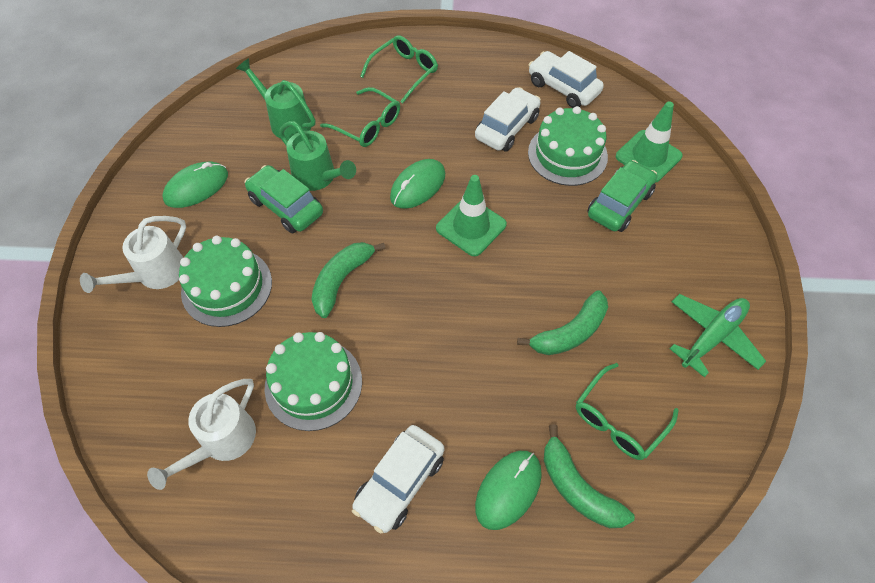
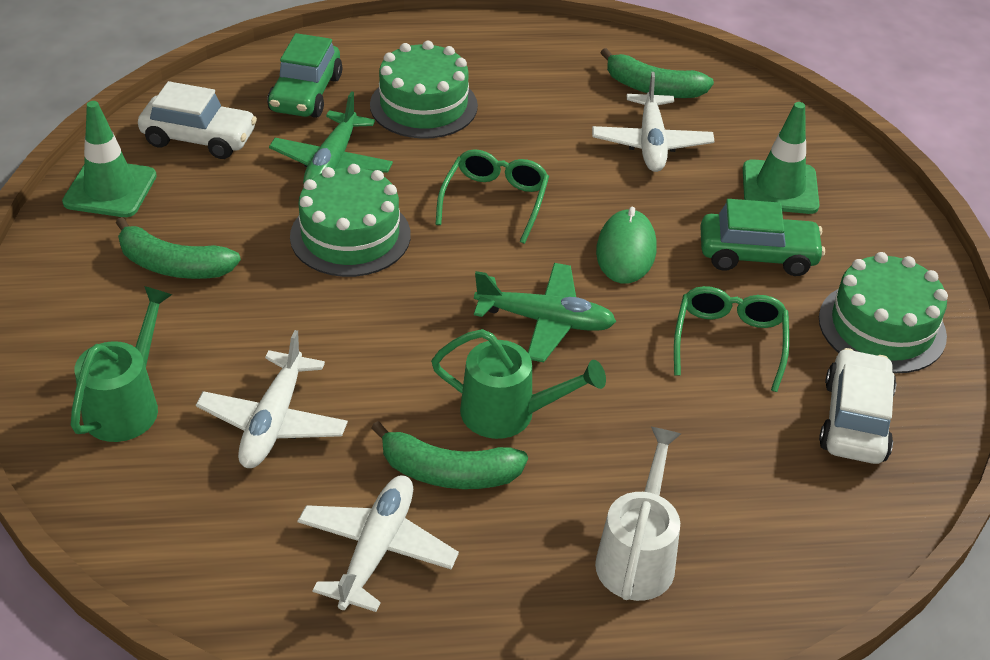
green glasses: 3 -> 2
green mouse: 3 -> 1
green plane: 1 -> 2
white car: 3 -> 2
white plane: 0 -> 3
white watering can: 2 -> 1

